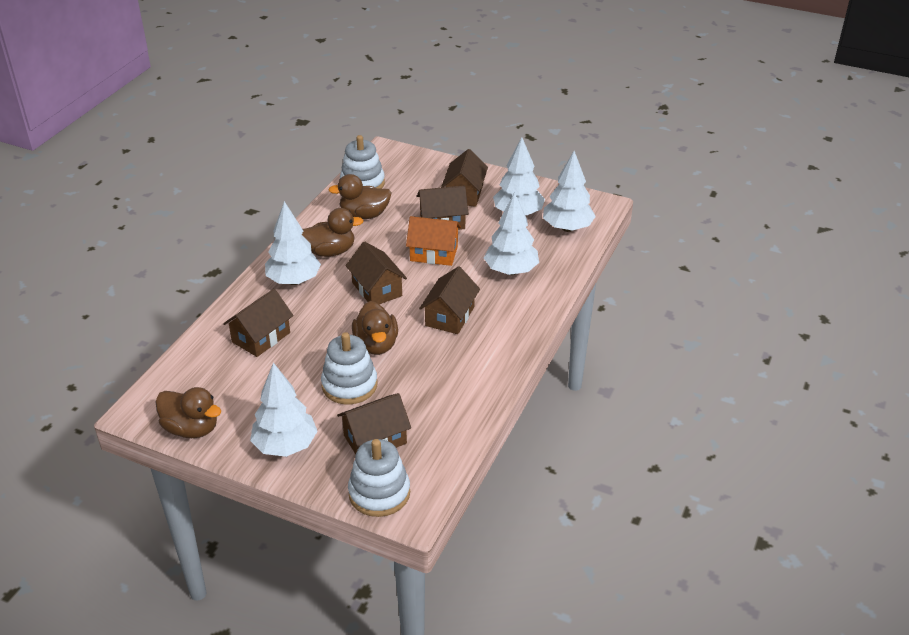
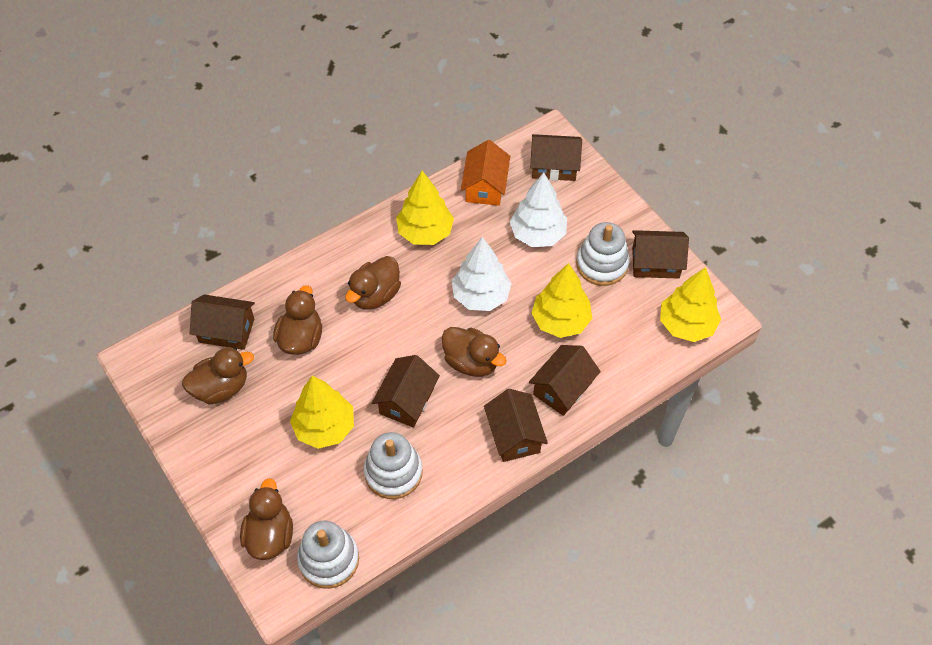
brown duck: 4 -> 5
white tree: 5 -> 2
yellow tree: 0 -> 4

